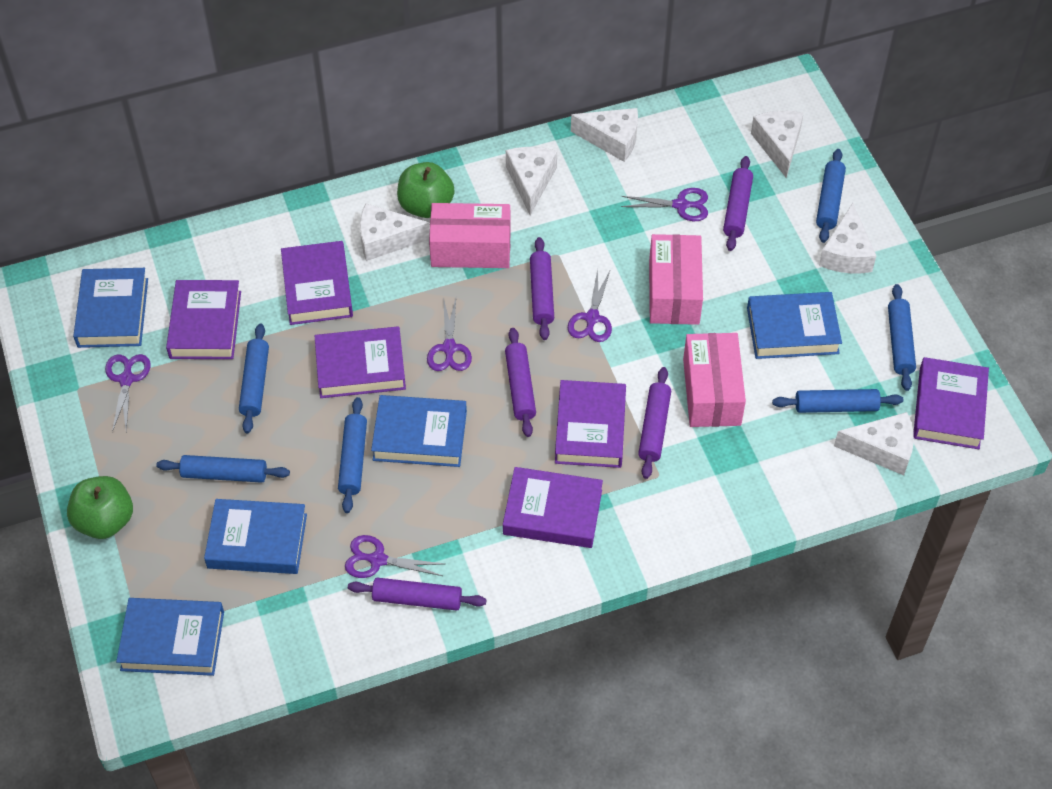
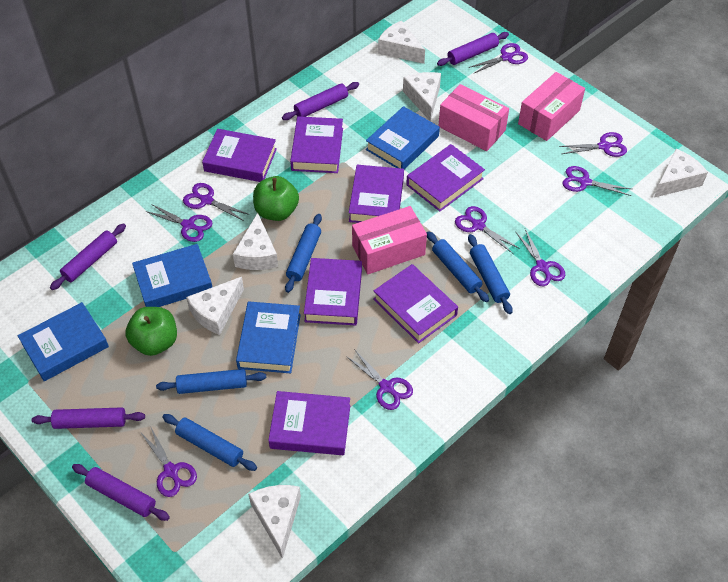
blue book: 5 -> 4
blue rolling pin: 6 -> 5
purple book: 6 -> 7
purple scissors: 5 -> 9

